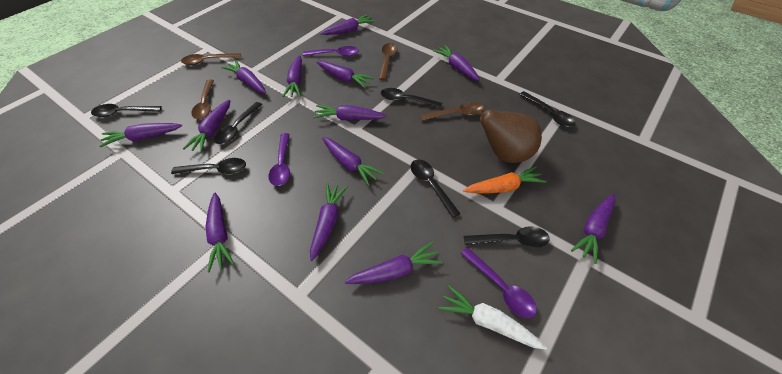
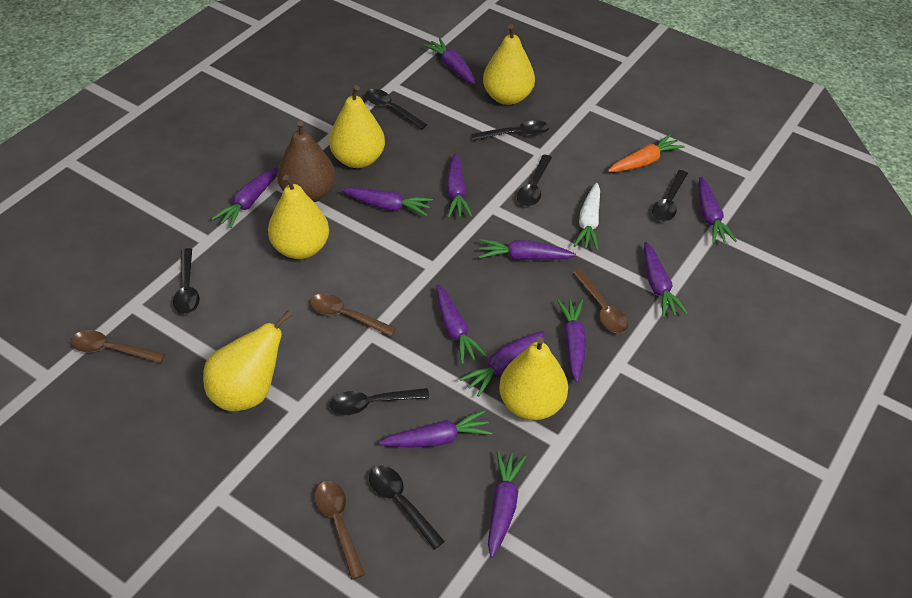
purple carrot: 13 -> 12
purple spoon: 3 -> 0
yellow pear: 0 -> 5

